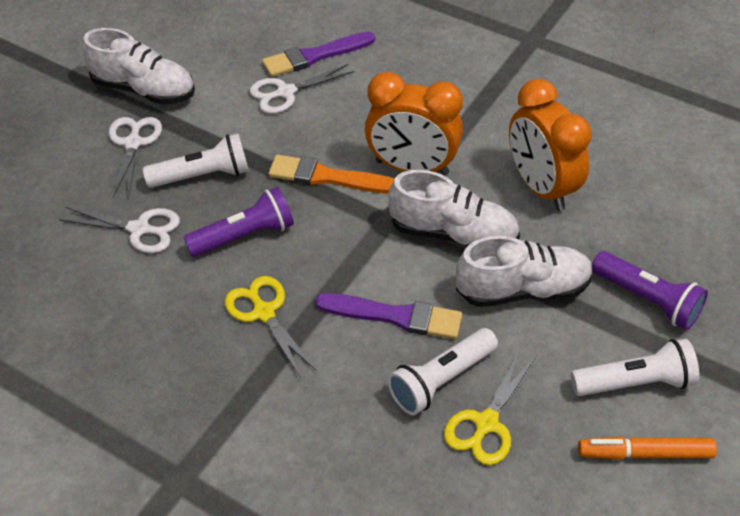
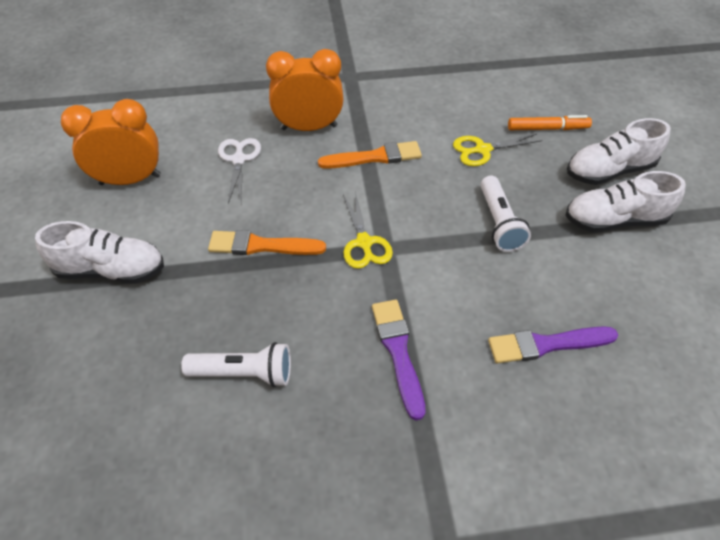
orange brush: 1 -> 2
purple flashlight: 2 -> 0
white flashlight: 3 -> 2
white scissors: 3 -> 1

